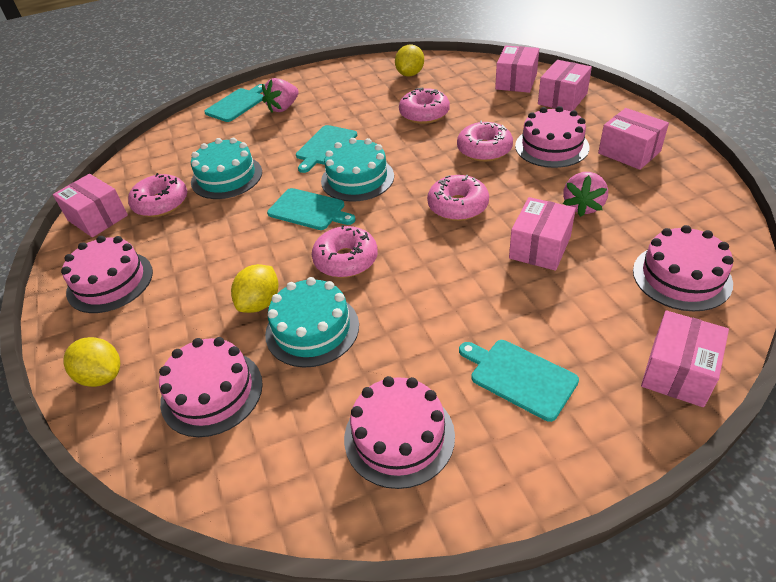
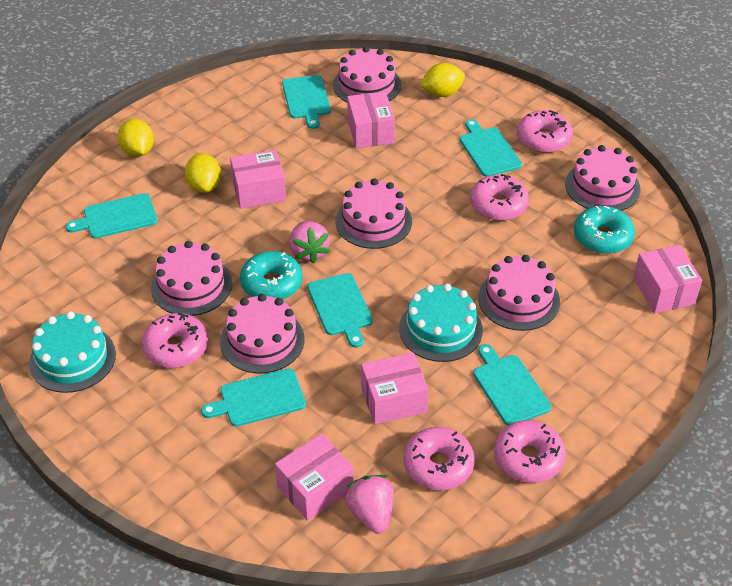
pink box: 6 -> 5
pink cake: 5 -> 6
turquoise cake: 3 -> 2
turquoise cutting board: 4 -> 6
turquoise donut: 0 -> 2

